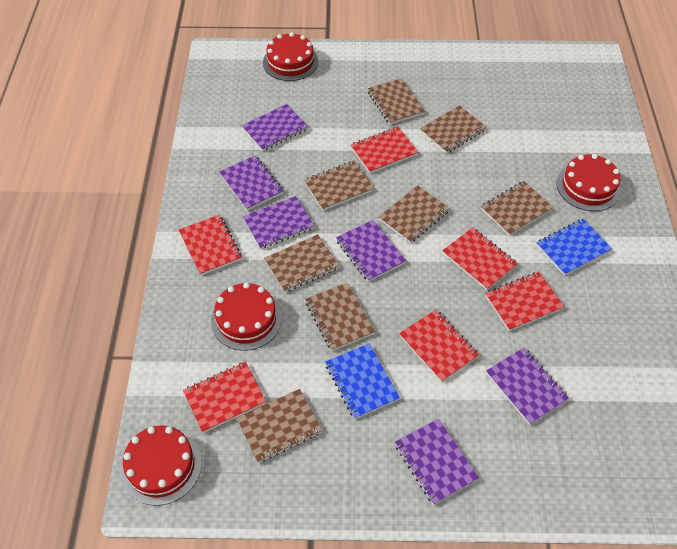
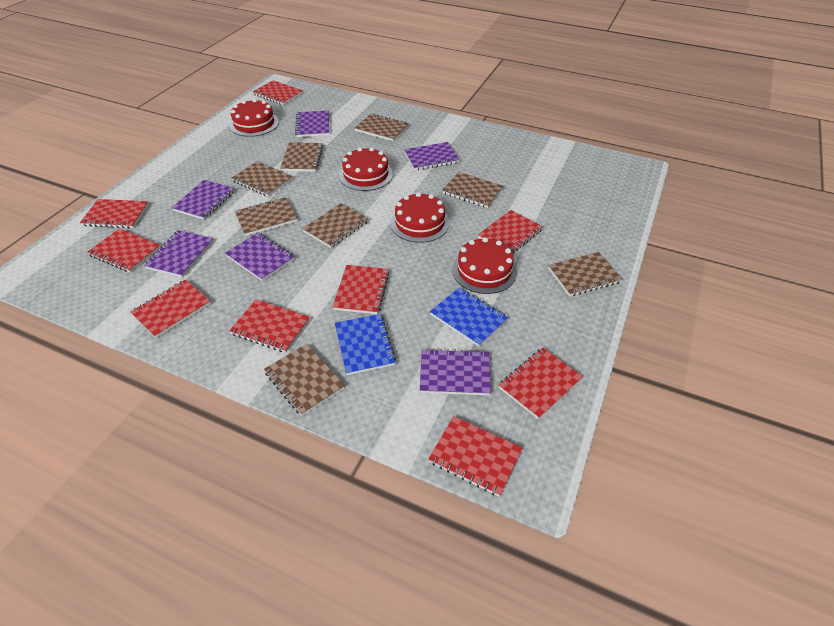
red notebook: 6 -> 9

